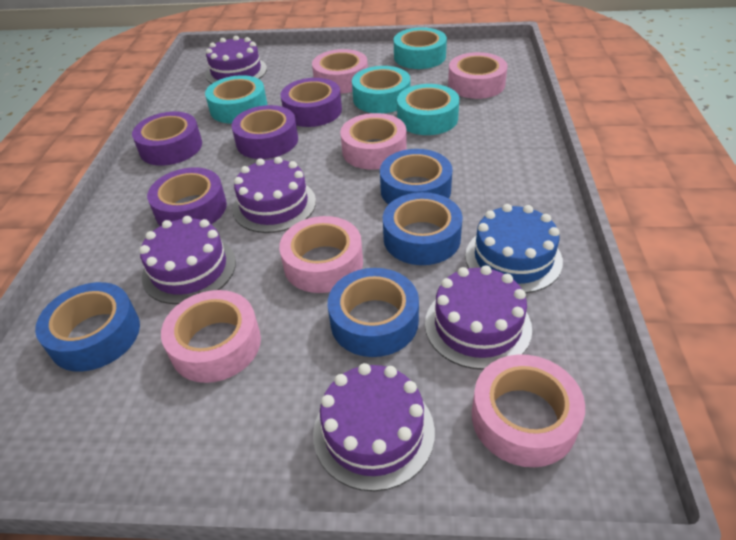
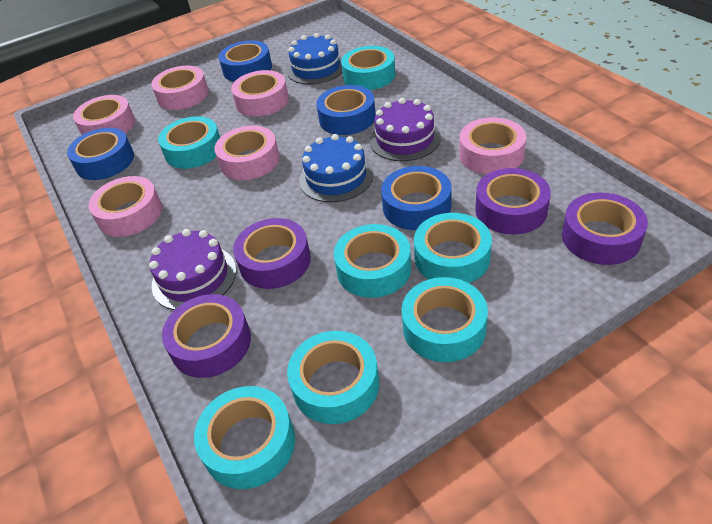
blue cake: 1 -> 2
purple cake: 5 -> 2
turquoise tape: 4 -> 7

